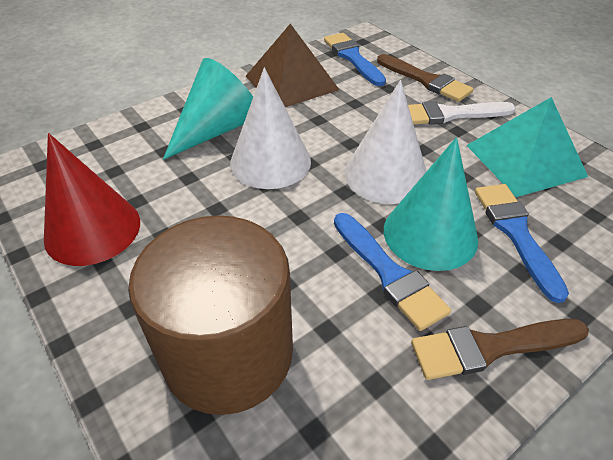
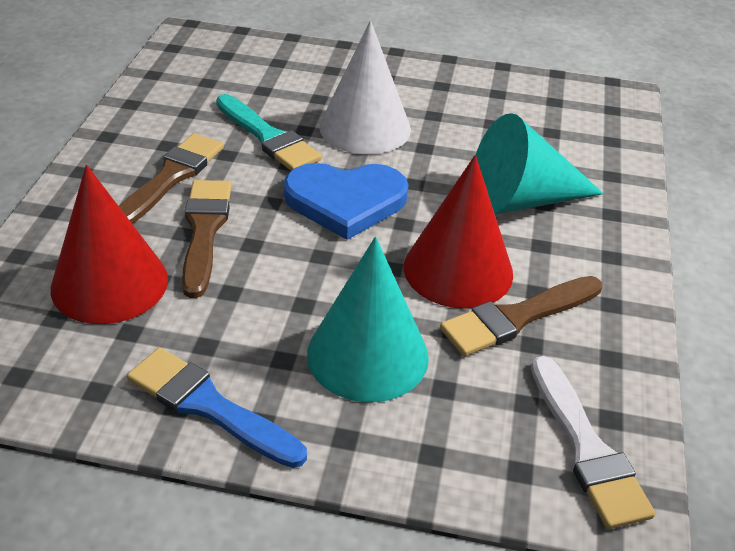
blue brush: 3 -> 1
blue heart: 0 -> 1
brown brush: 2 -> 3
brown cylinder: 1 -> 0
brown pyramid: 1 -> 0
red cone: 1 -> 2
turquoise brush: 0 -> 1
turquoise pyramid: 1 -> 0
white cone: 2 -> 1

